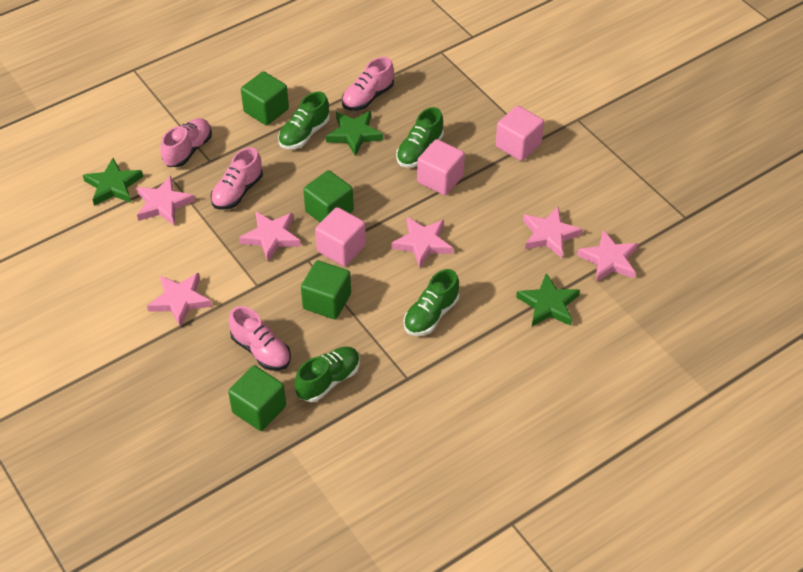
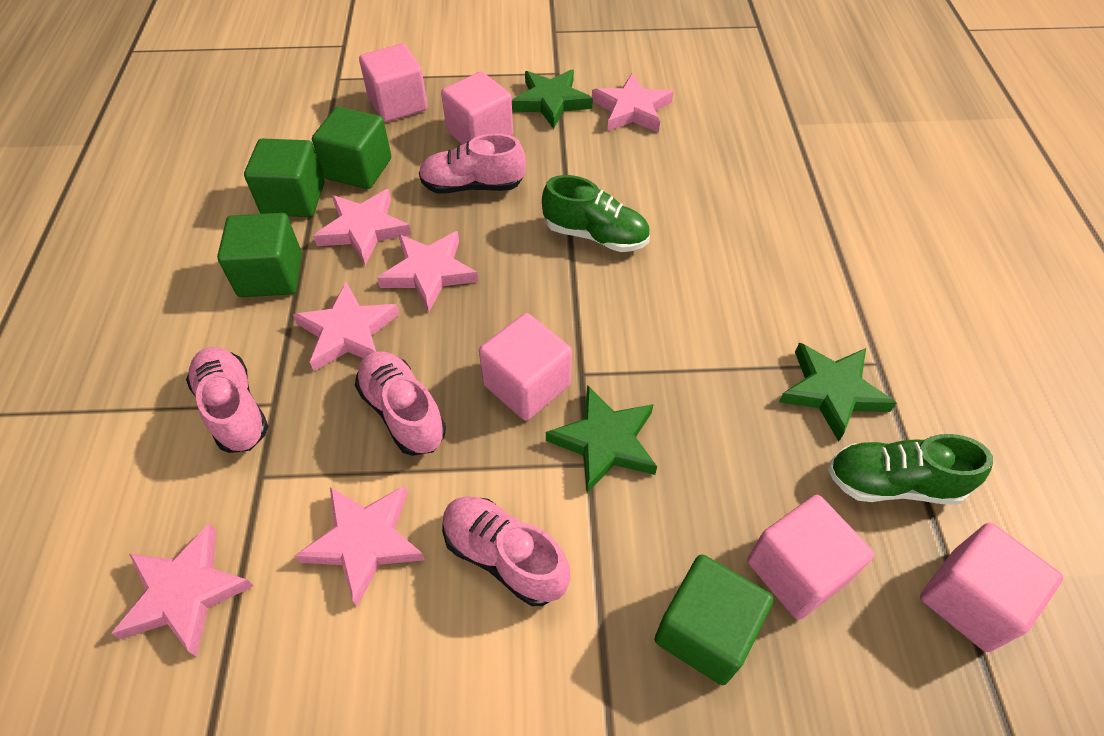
green shoe: 4 -> 2
pink cube: 3 -> 5

